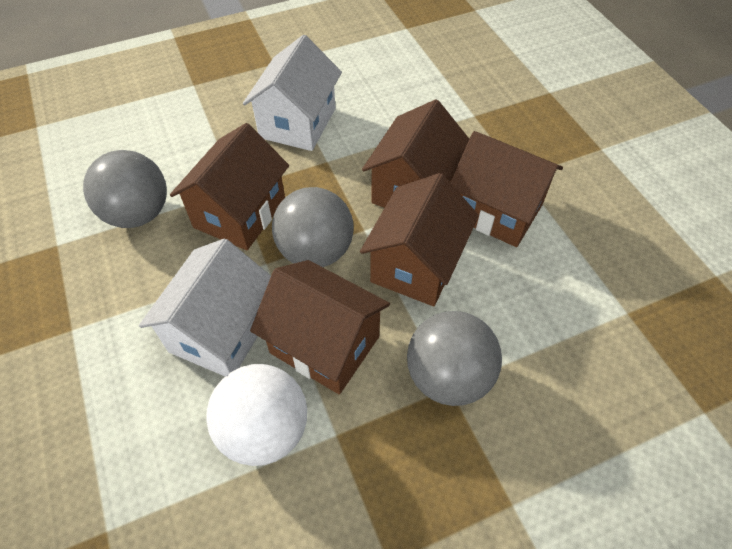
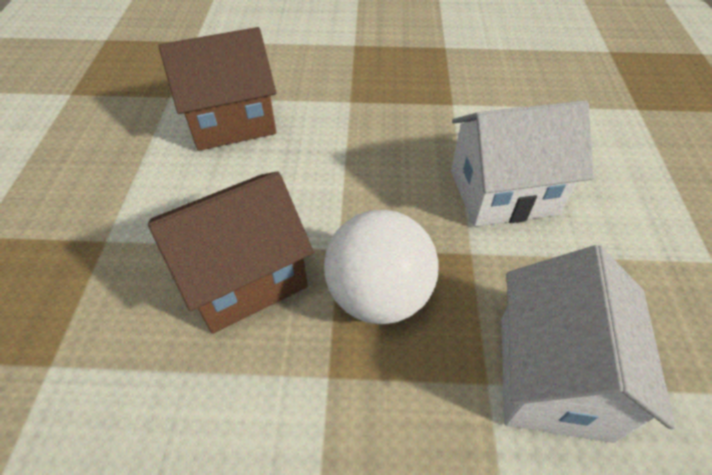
brown house: 5 -> 2
grey ball: 3 -> 0

